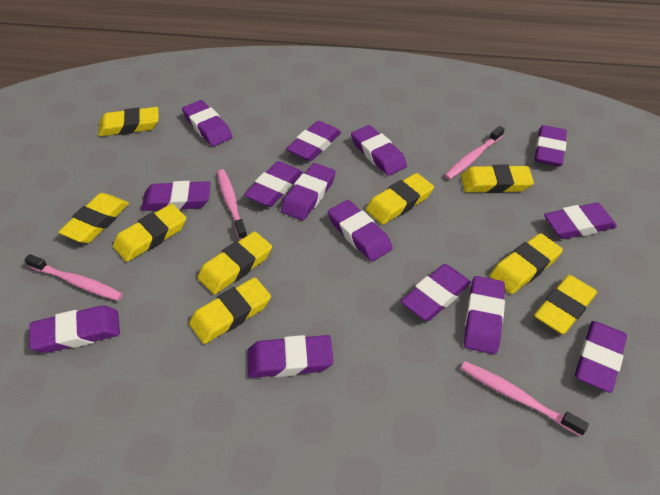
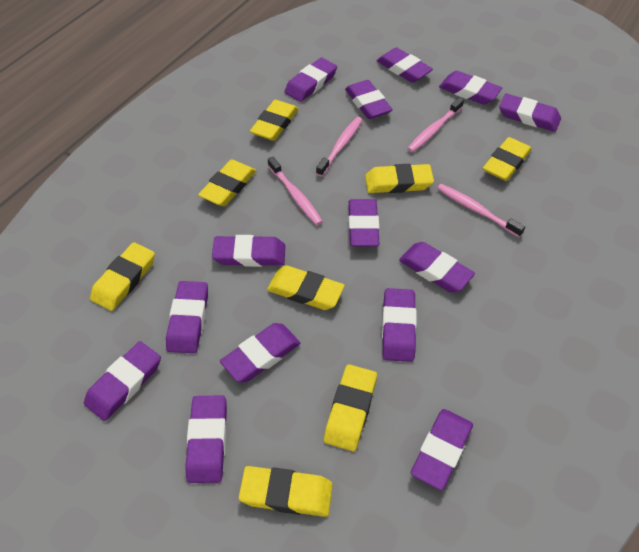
yellow eraser: 9 -> 8

